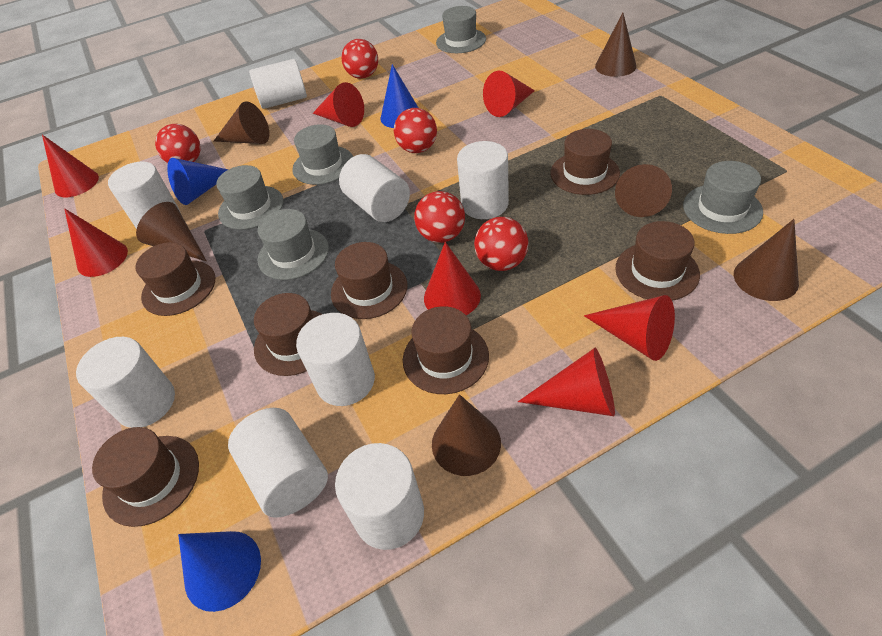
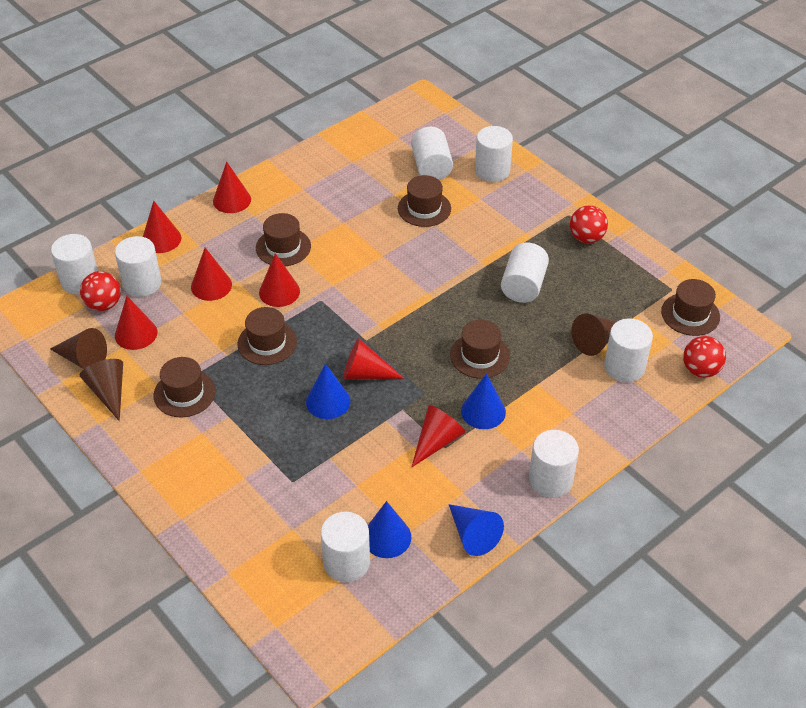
blue cone: 3 -> 4
brown cone: 6 -> 3
brown hat: 7 -> 6
grey hat: 5 -> 0
red ball: 5 -> 3

